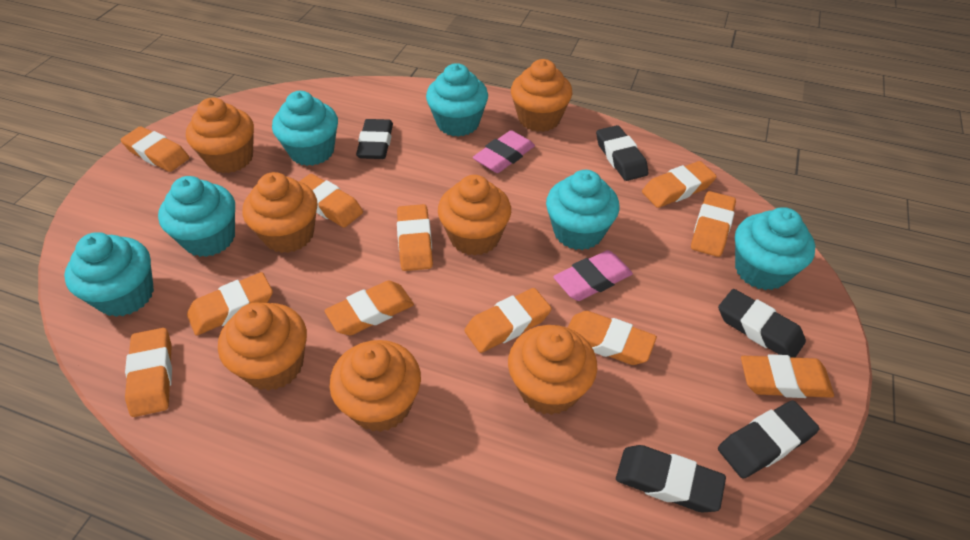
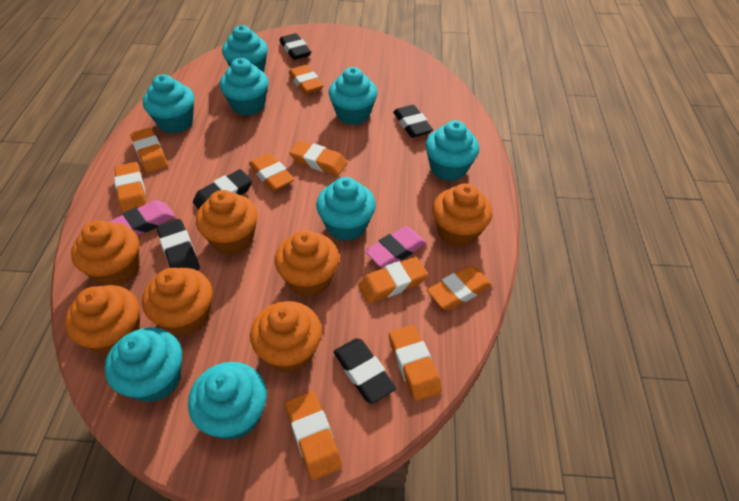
orange eraser: 11 -> 9
turquoise cupcake: 6 -> 8

